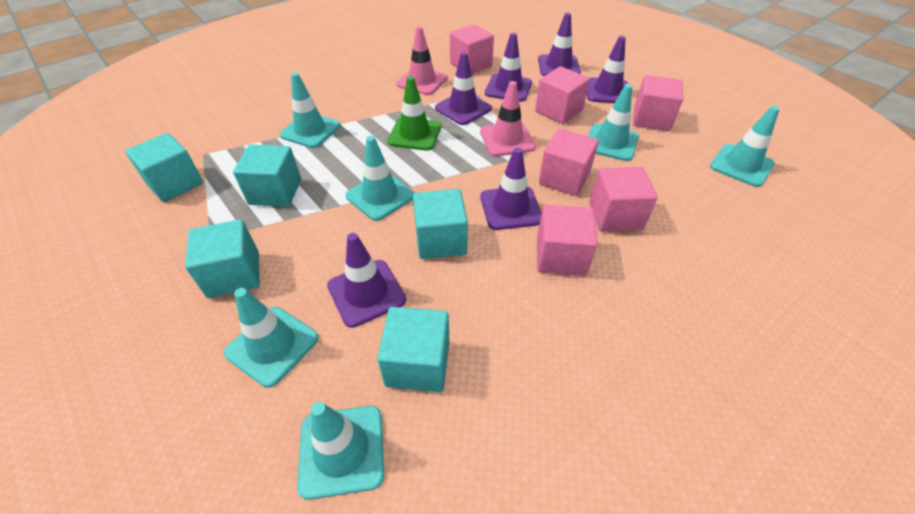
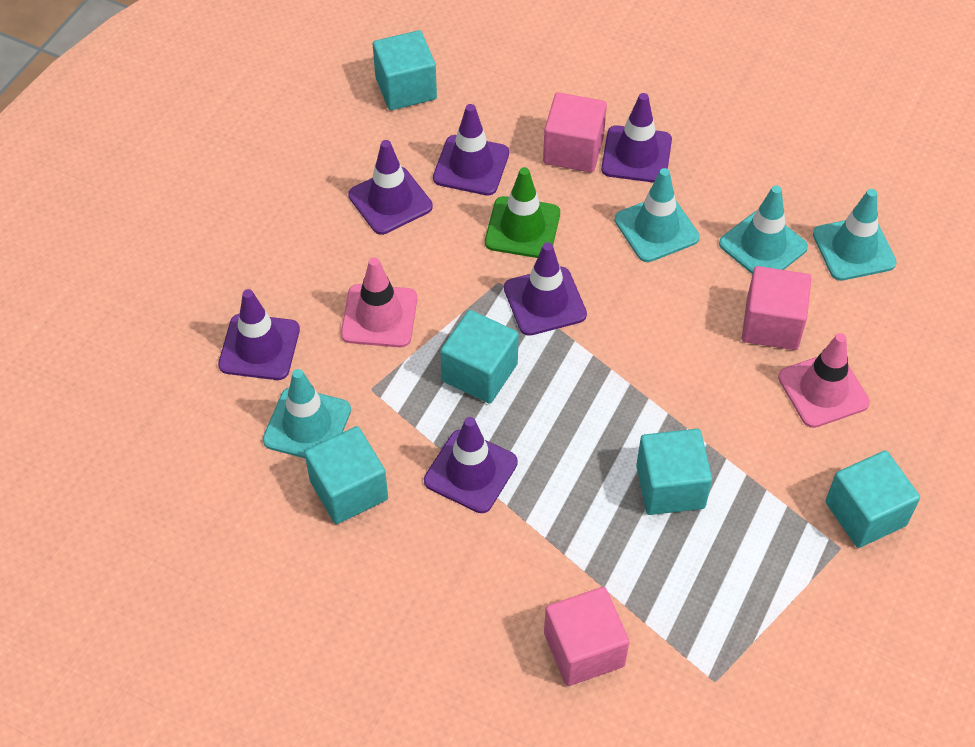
pink cube: 6 -> 3
turquoise traffic cone: 6 -> 4

